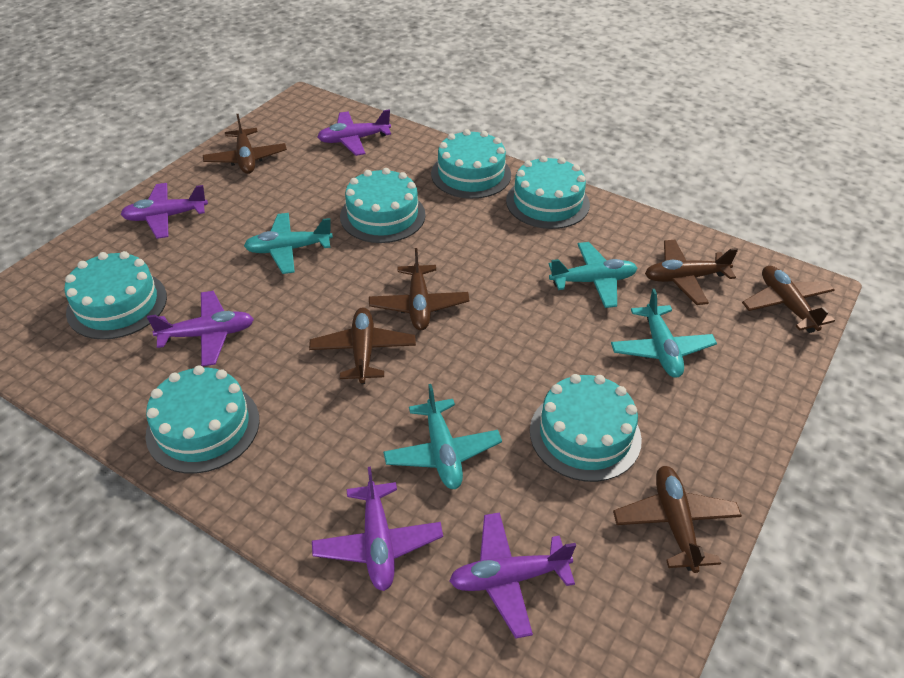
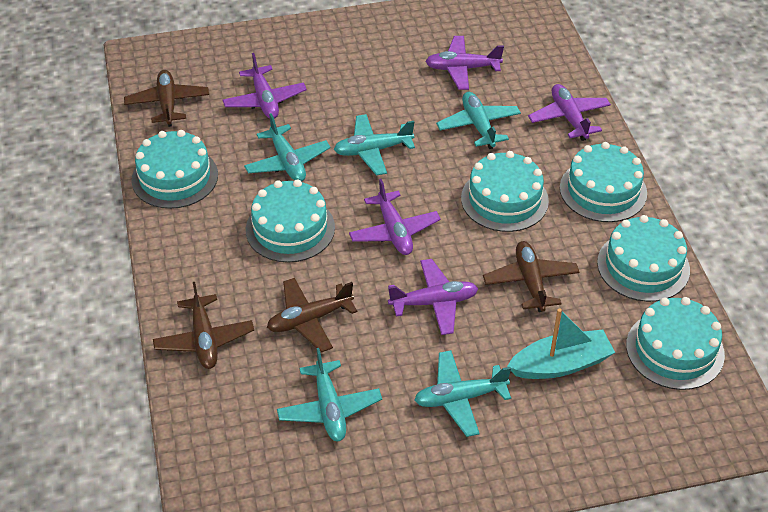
brown plane: 6 -> 4
turquoise boat: 0 -> 1
turquoise plane: 4 -> 5

